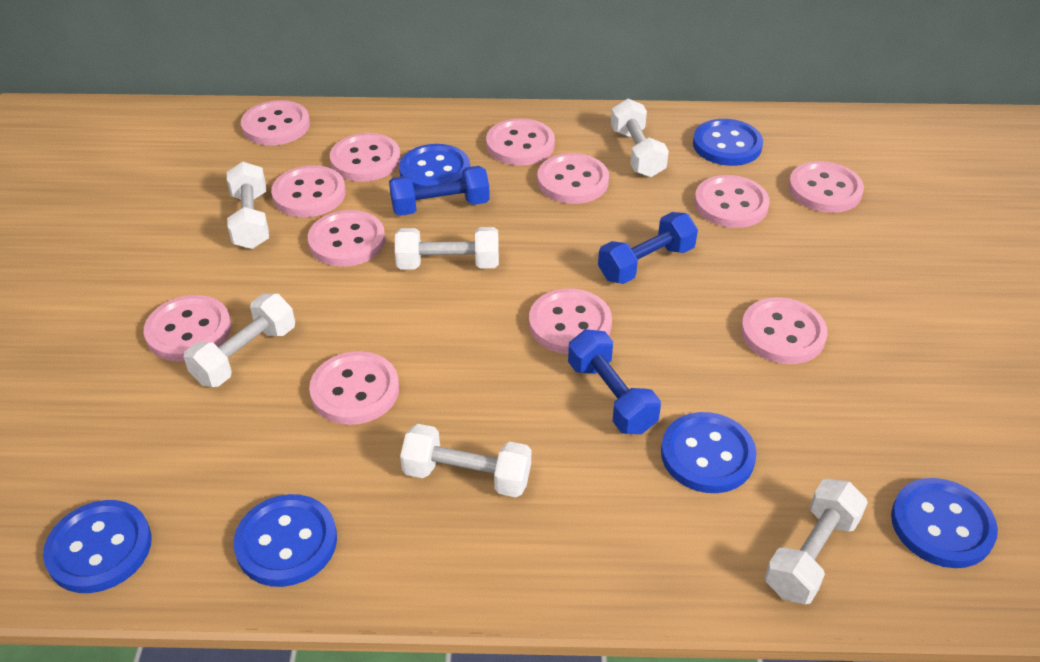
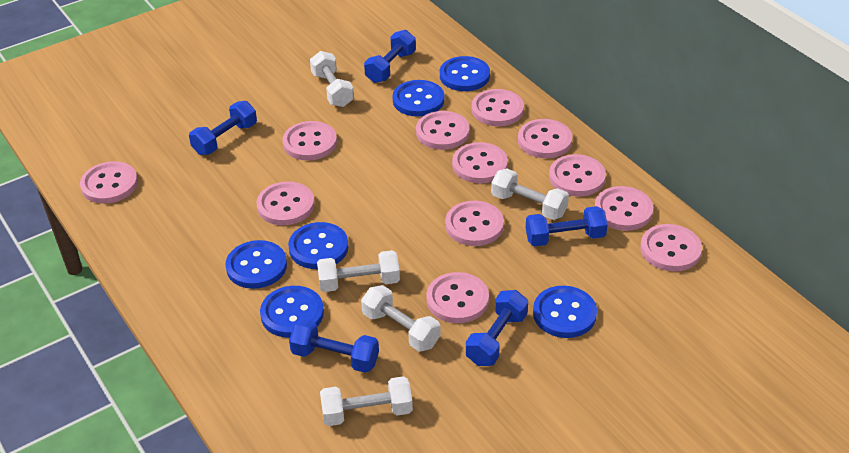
blue dumbbell: 3 -> 5
white dumbbell: 6 -> 5

